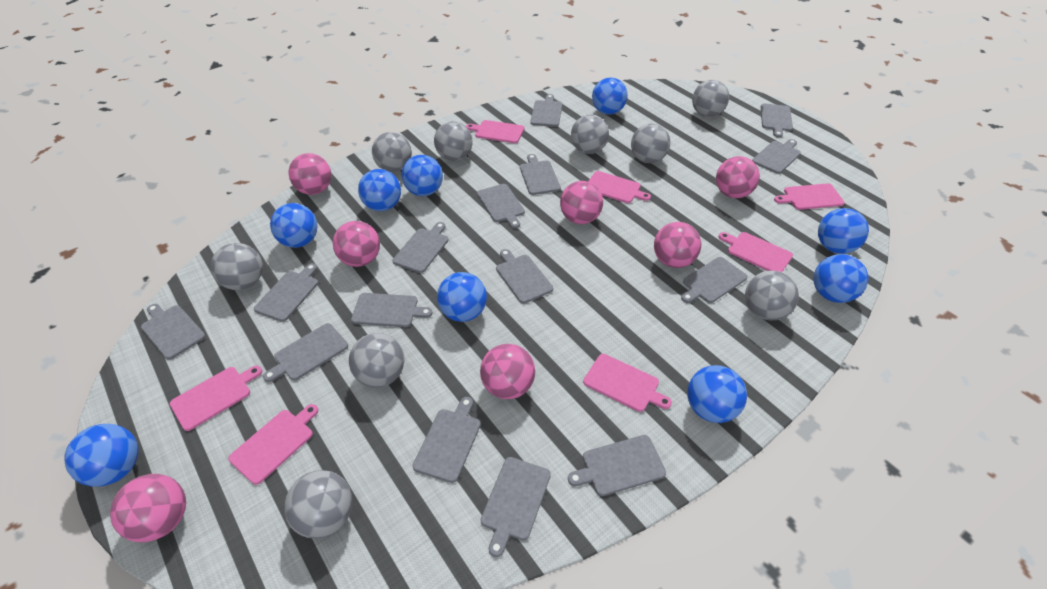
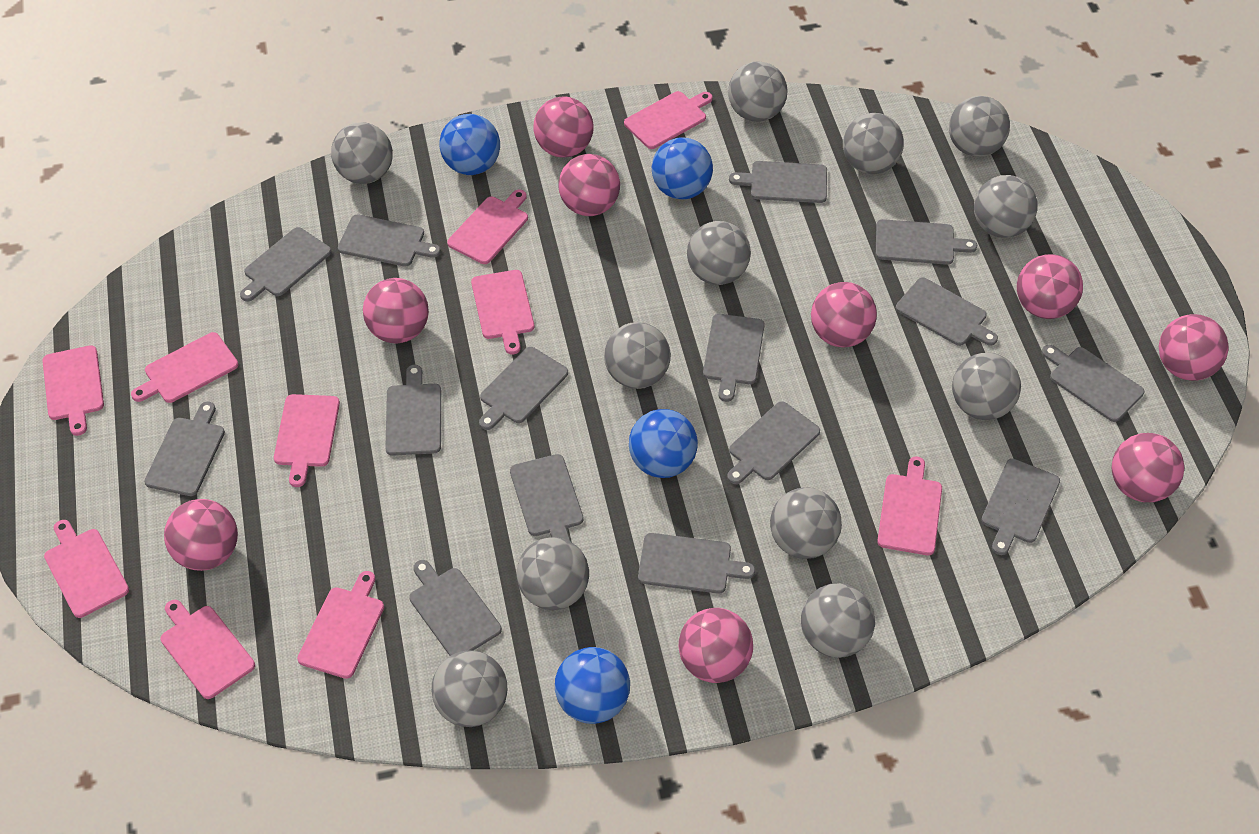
blue ball: 9 -> 4
grey ball: 9 -> 12
pink ball: 7 -> 9
pink cutting board: 7 -> 10

